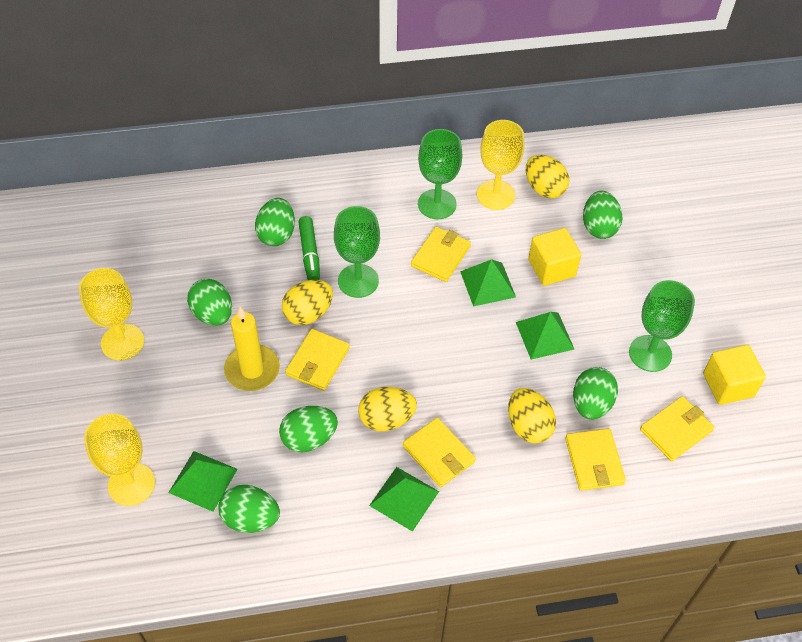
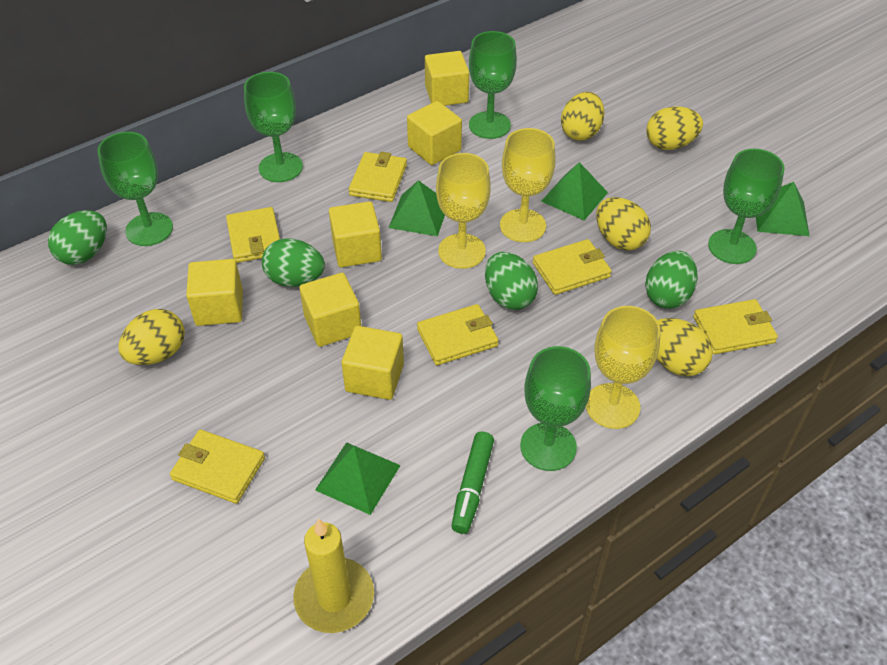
green egg: 6 -> 4
green goblet: 3 -> 5
yellow cube: 2 -> 6
yellow egg: 4 -> 5
yellow wallet: 5 -> 6

